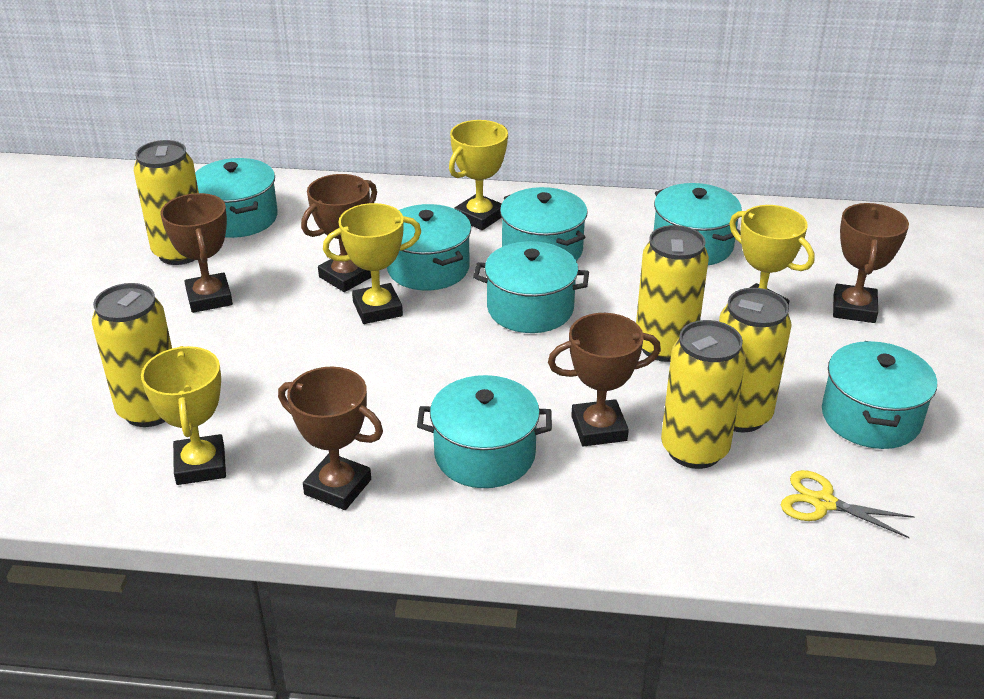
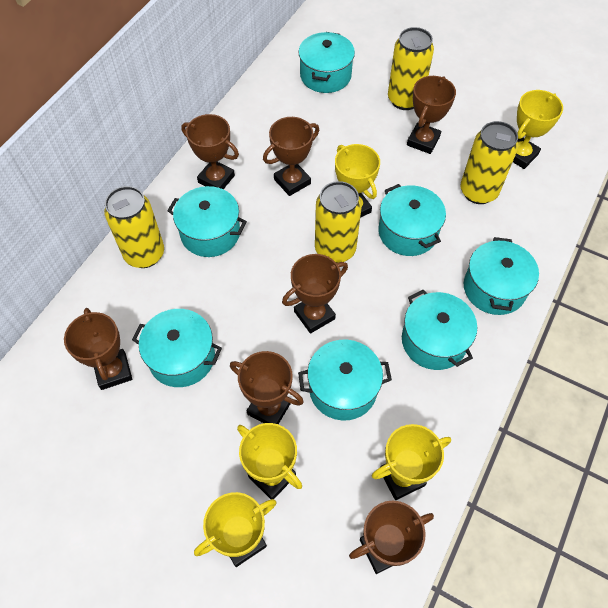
brown trophy: 5 -> 7
yellow can: 5 -> 4
yellow scissors: 1 -> 0
yellow trophy: 4 -> 5

